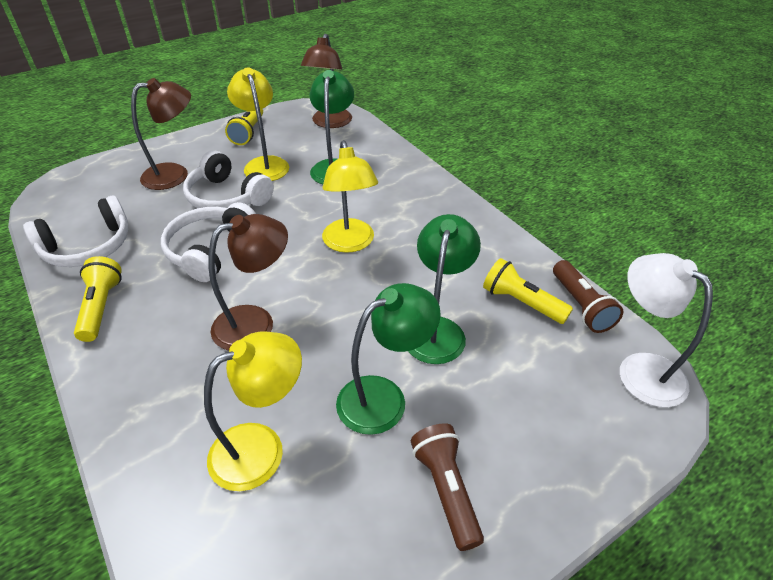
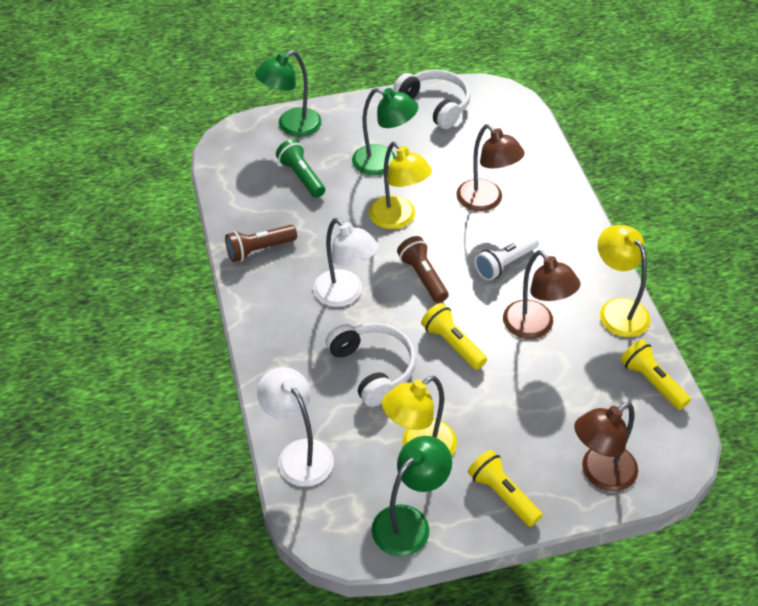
green flashlight: 0 -> 1
white flashlight: 0 -> 1
white headphones: 3 -> 2
white lamp: 1 -> 2

